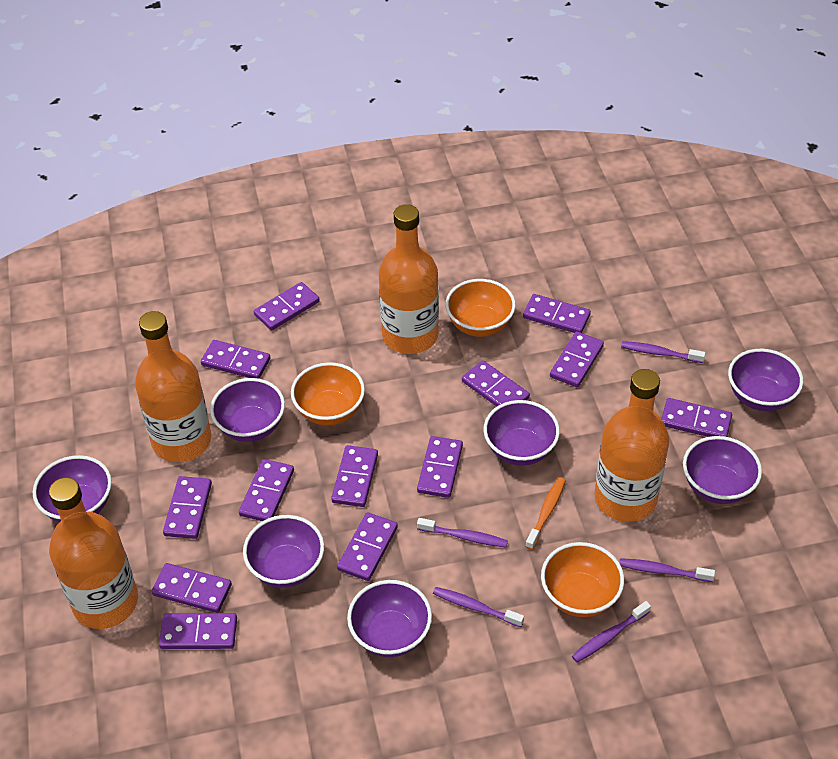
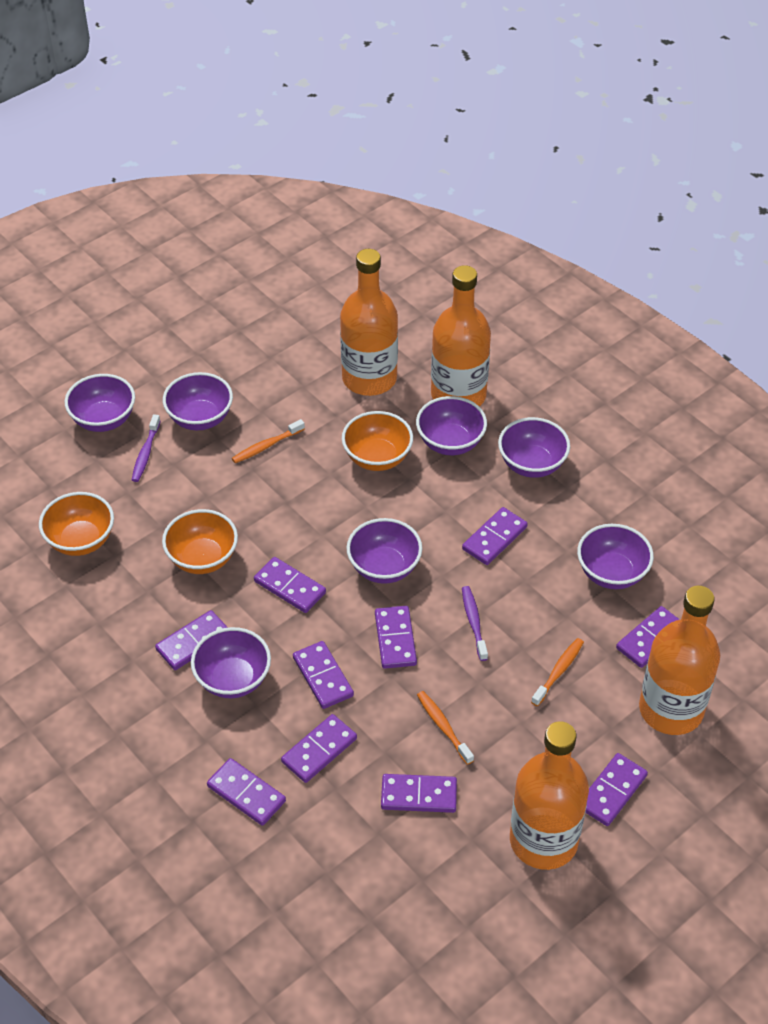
orange toothbrush: 1 -> 3
purple domino: 13 -> 10
purple toothbrush: 5 -> 2

